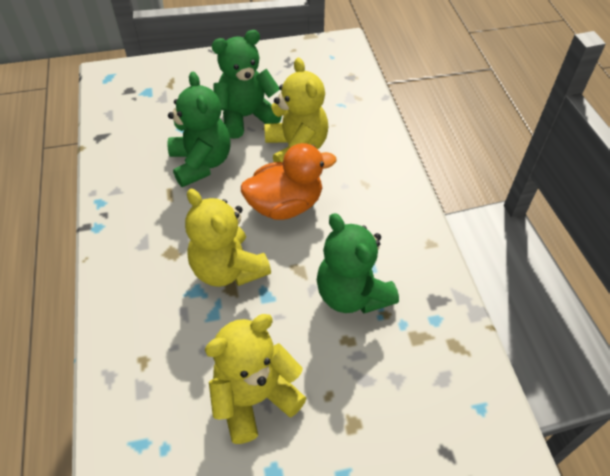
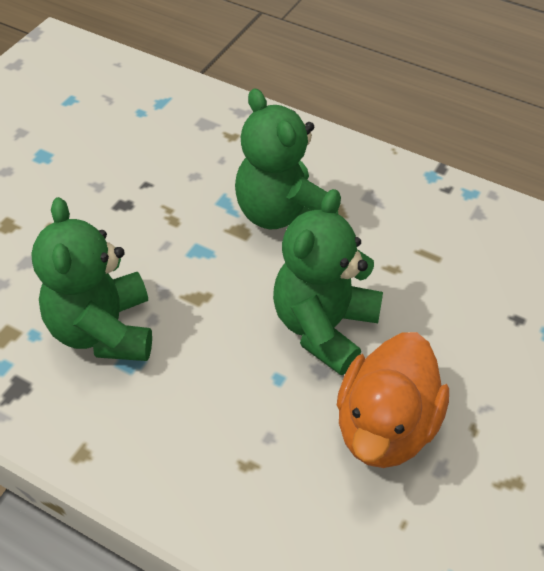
yellow teddy bear: 3 -> 0

